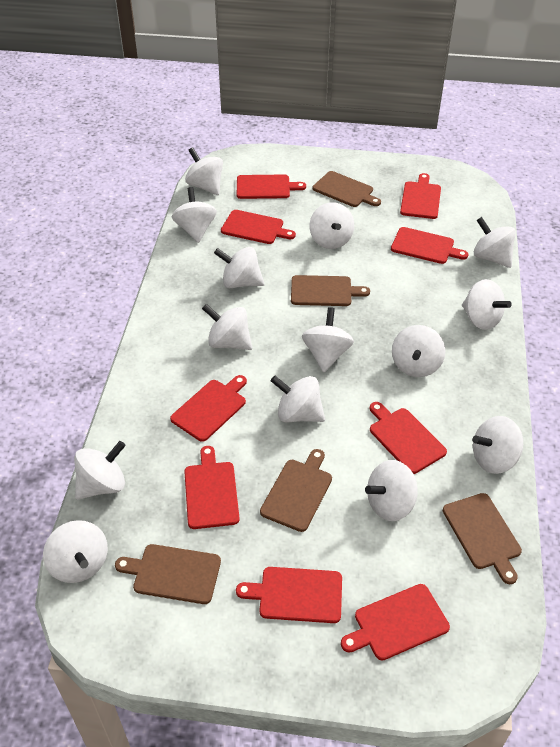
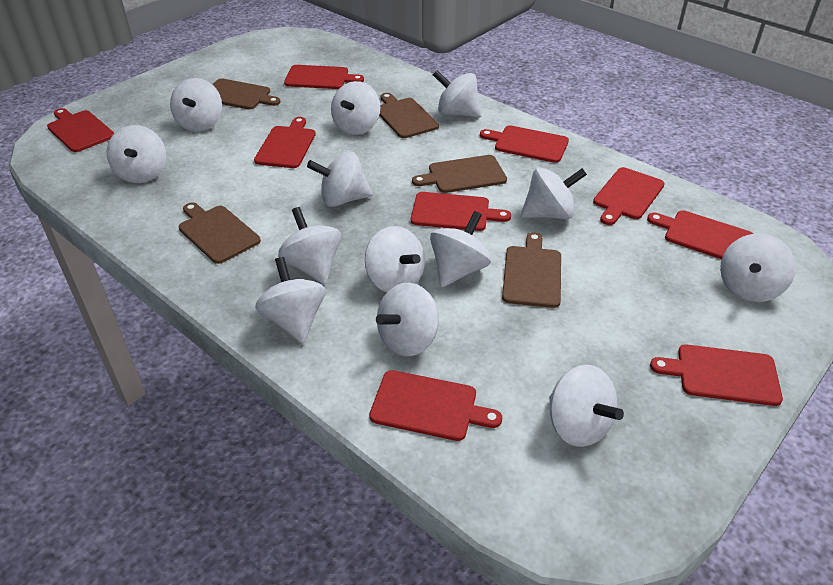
white spinning top: 14 -> 13

